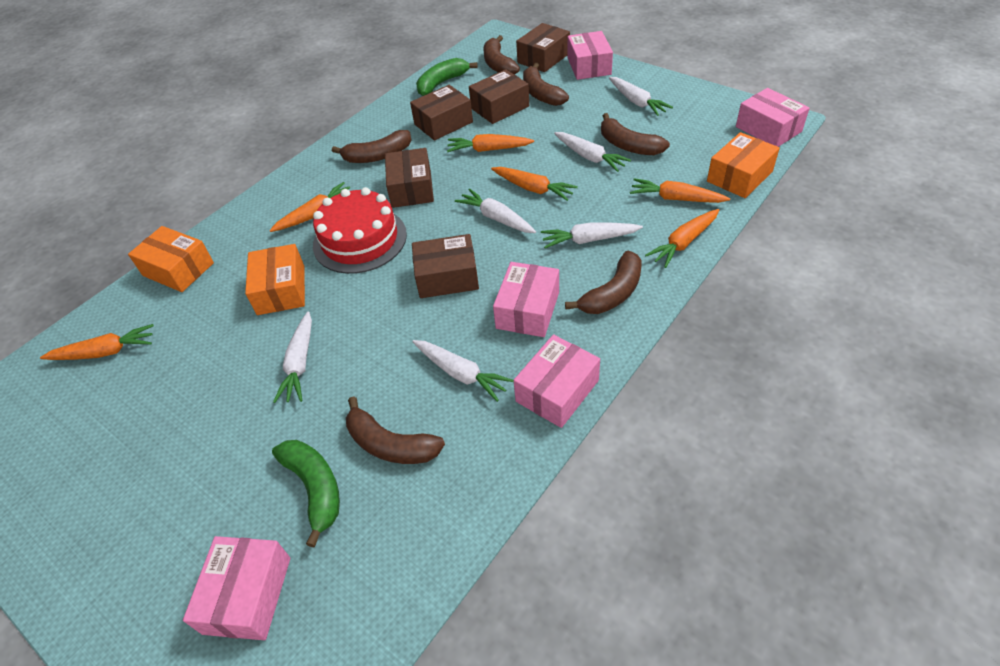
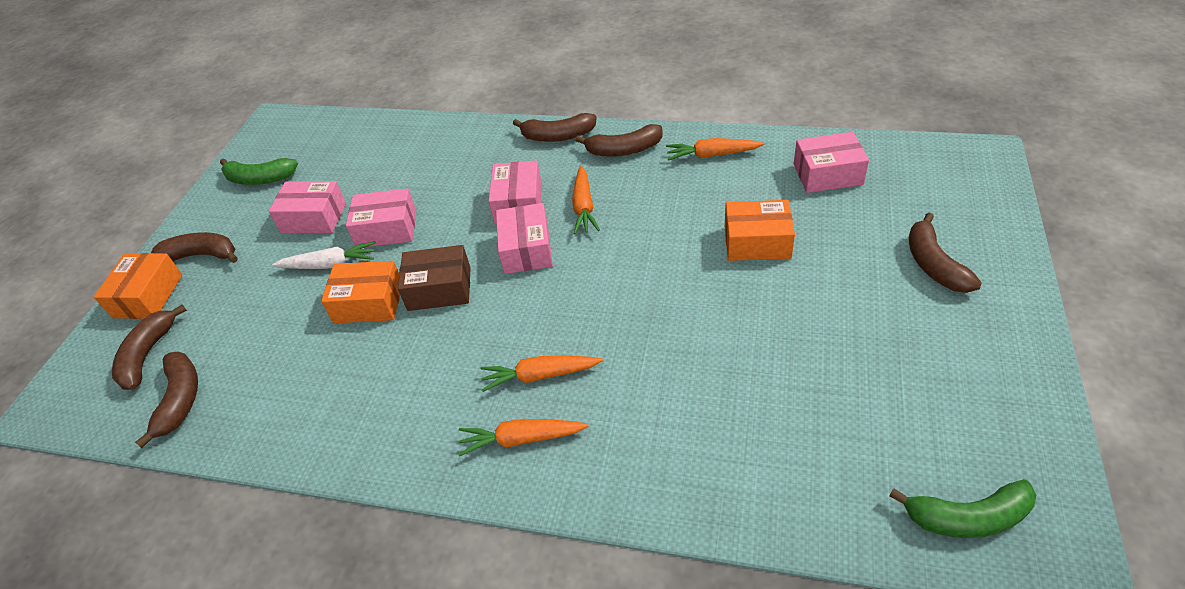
brown box: 5 -> 1
orange carrot: 6 -> 4
red cake: 1 -> 0
white carrot: 6 -> 1

